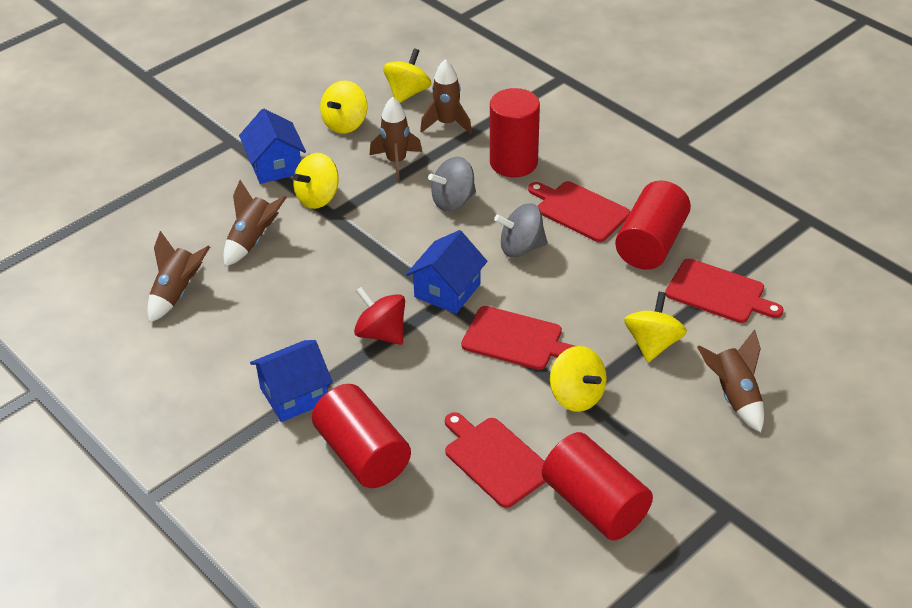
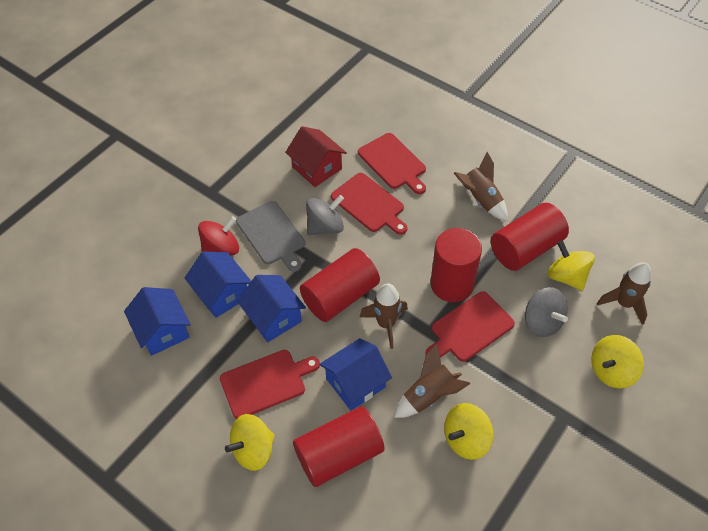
blue house: 3 -> 4
brown rocket: 5 -> 4
grey cutting board: 0 -> 1
red house: 0 -> 1
yellow spinning top: 5 -> 4

